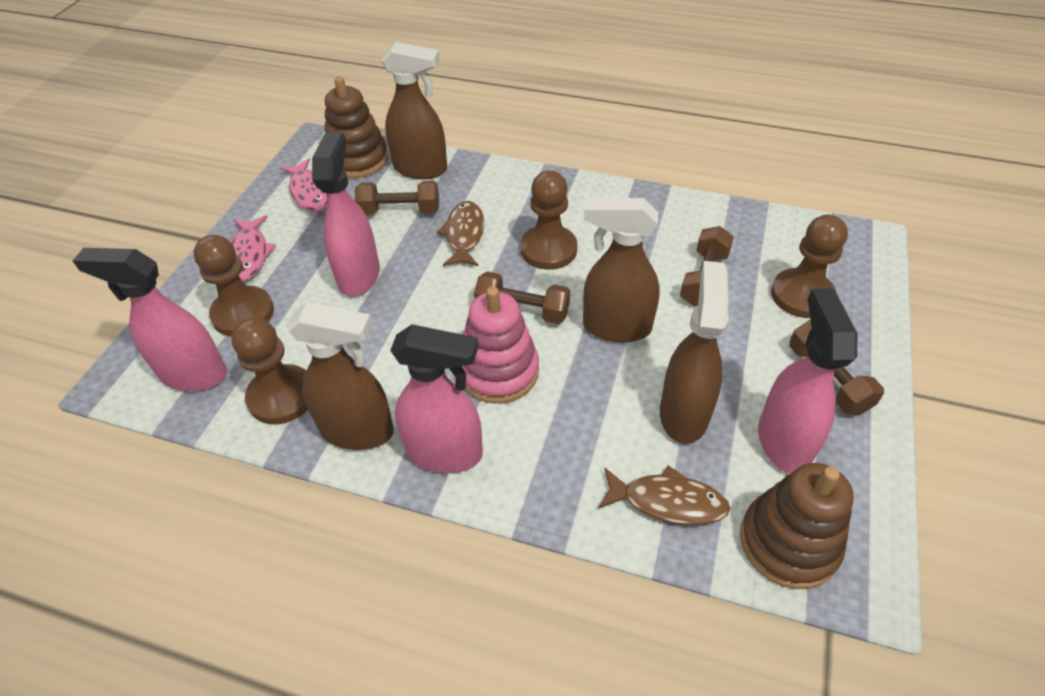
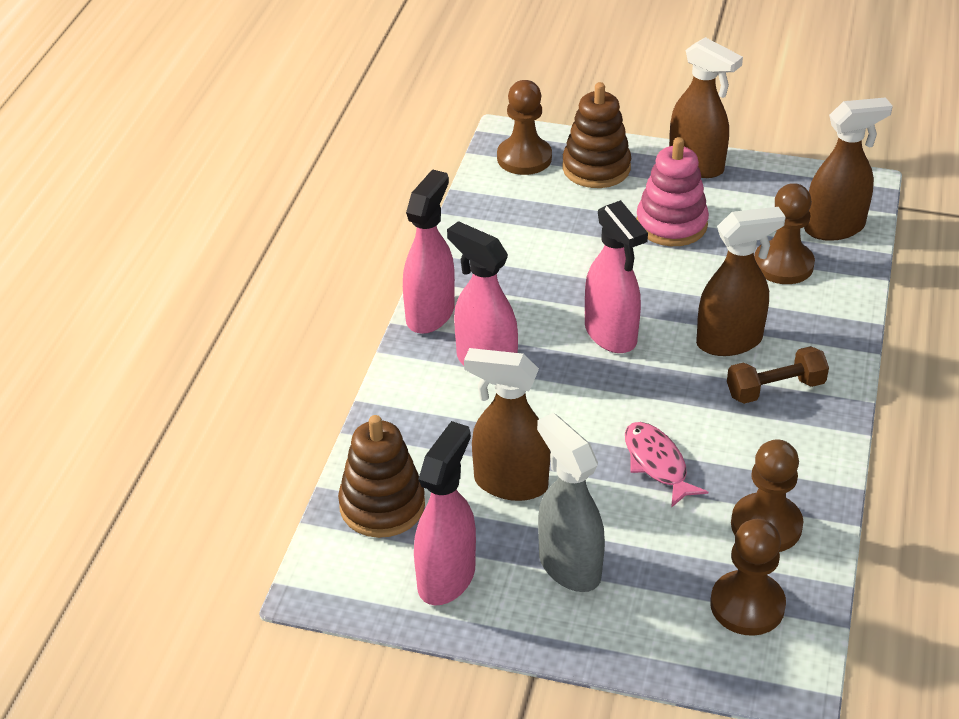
brown dumbbell: 4 -> 1
brown fish: 2 -> 0
grey spray bottle: 0 -> 1
pink fish: 2 -> 1

